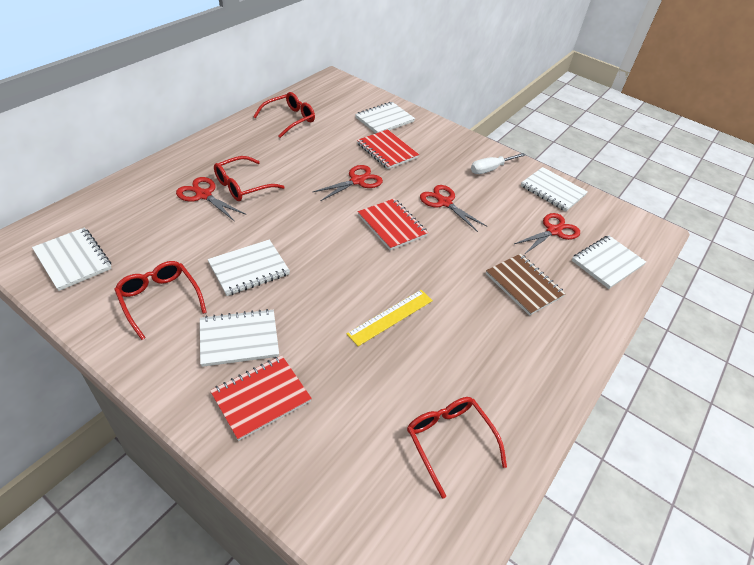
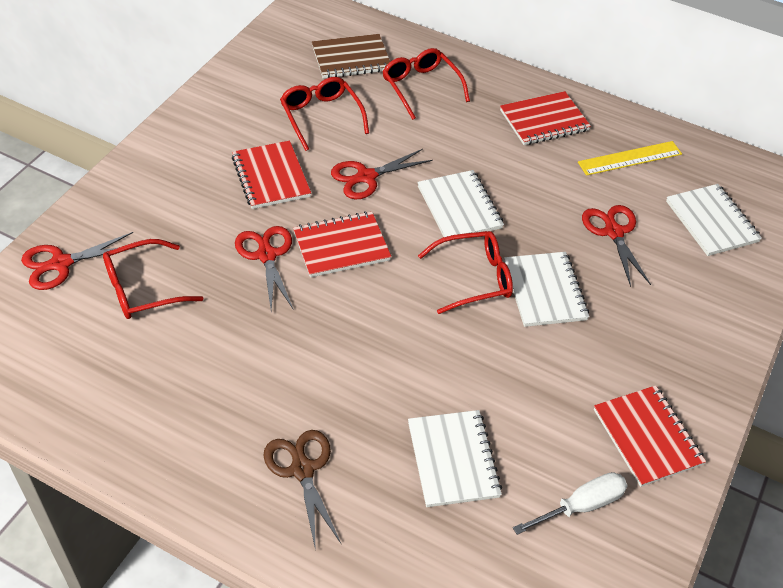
brown scissors: 0 -> 1
red notebook: 3 -> 4
white notebook: 6 -> 4

